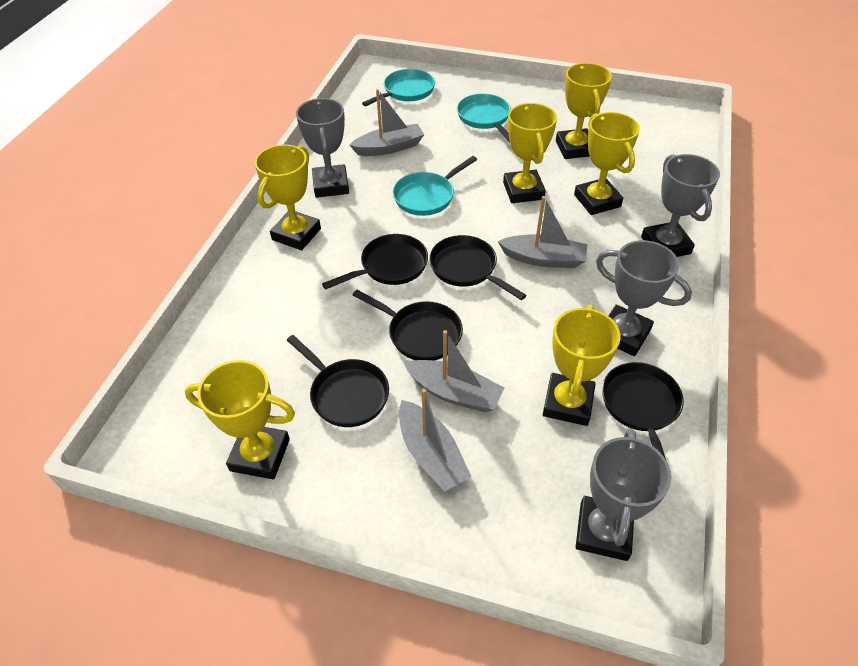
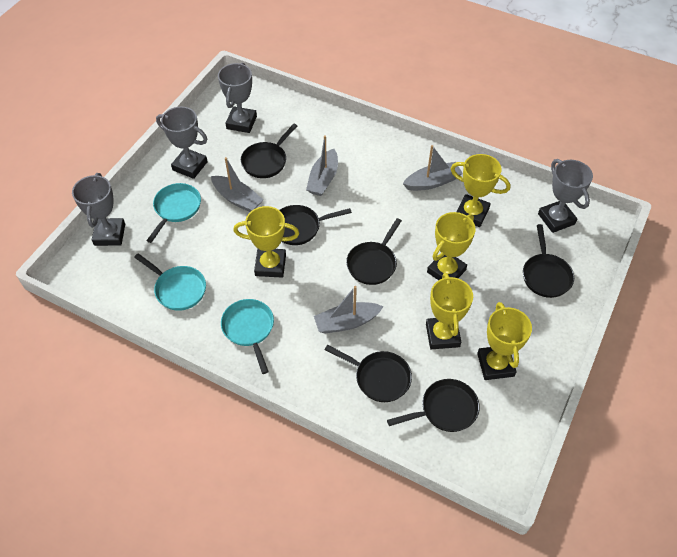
black pan: 5 -> 6
yellow trophy: 6 -> 5

